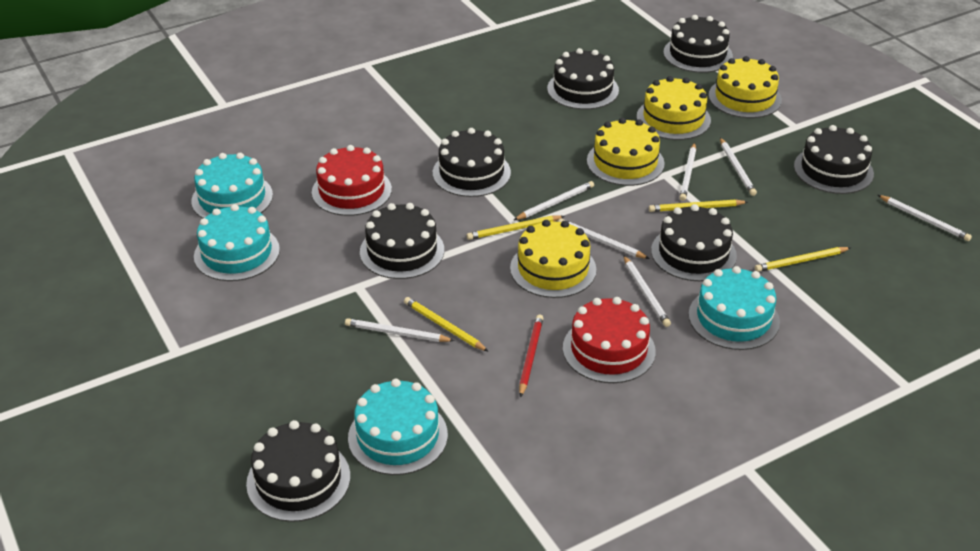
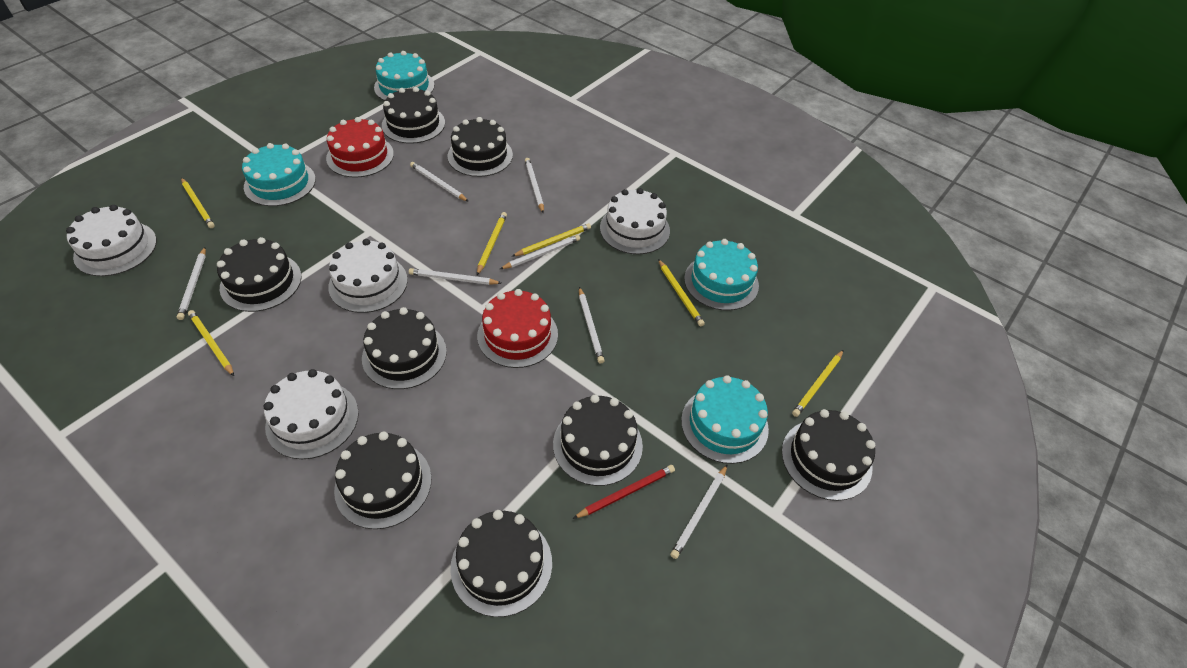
black cake: 7 -> 8
white cake: 0 -> 4
yellow cake: 4 -> 0
yellow pencil: 4 -> 6

